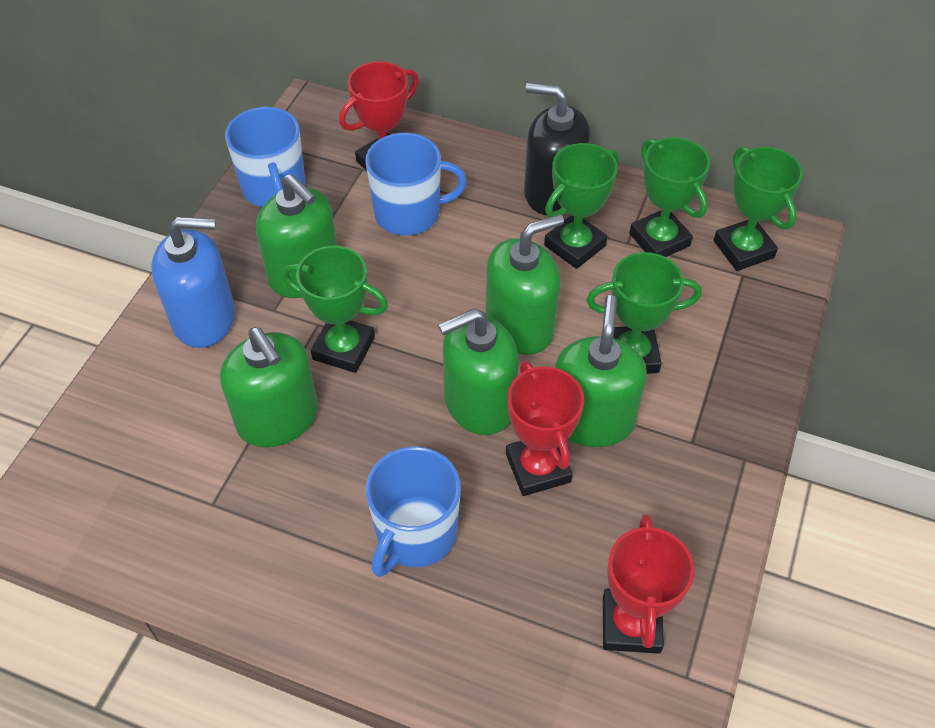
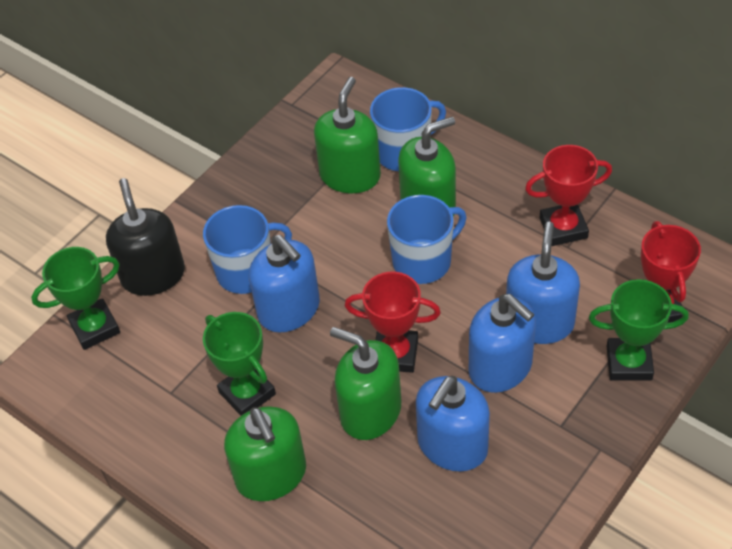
blue soap dispenser: 1 -> 4
green soap dispenser: 5 -> 4
green trophy: 5 -> 3

